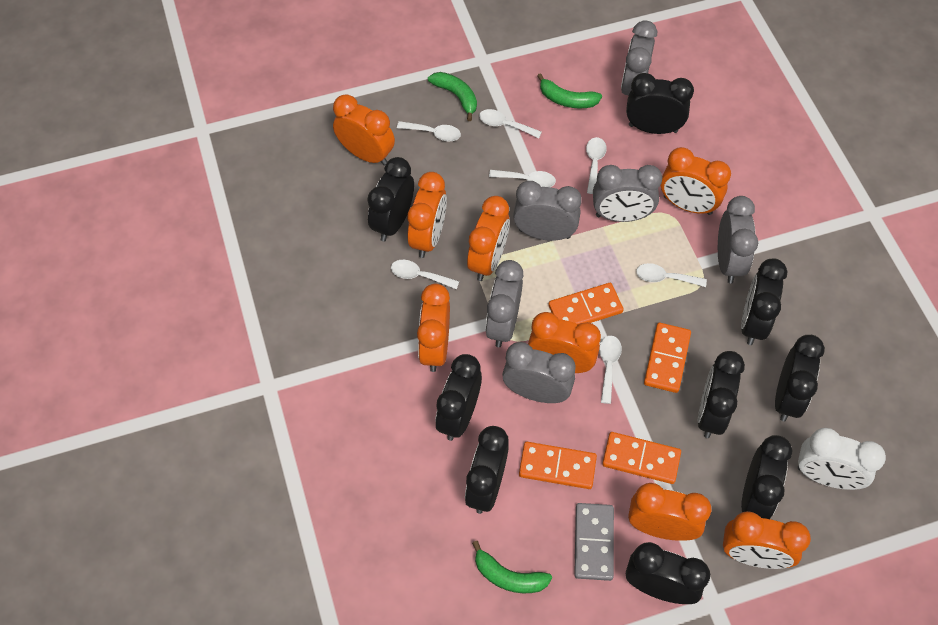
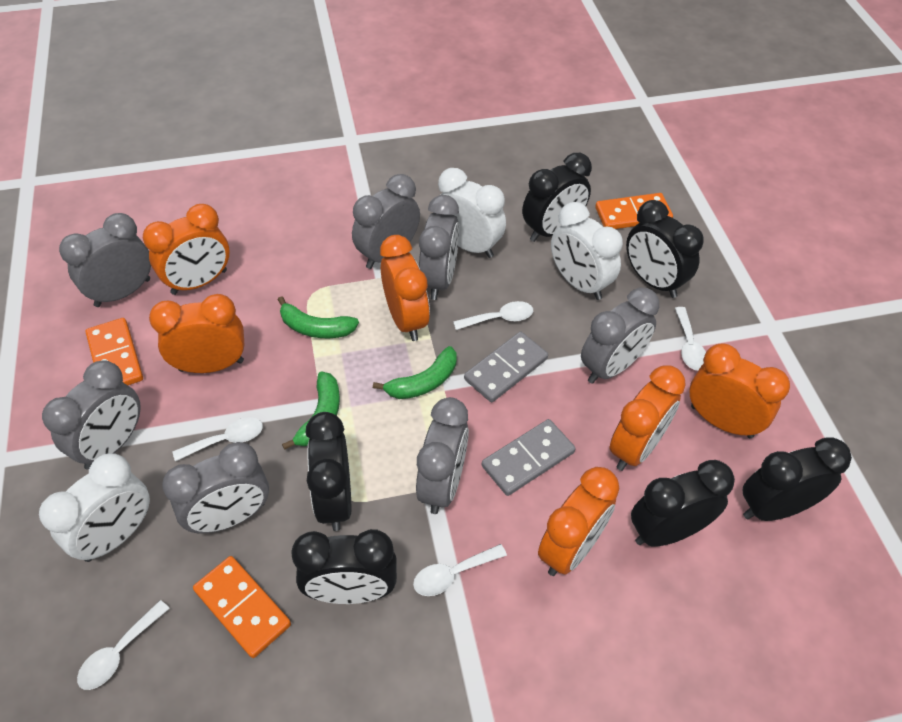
black clock: 9 -> 6
grey clock: 6 -> 7
grey domino: 1 -> 2
orange clock: 8 -> 6
orange domino: 4 -> 3
white clock: 1 -> 3
white spoon: 7 -> 5

